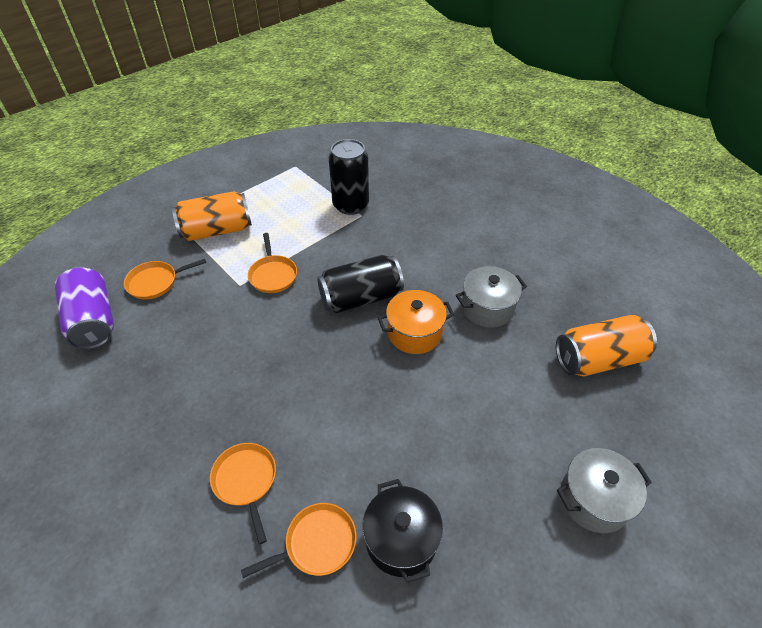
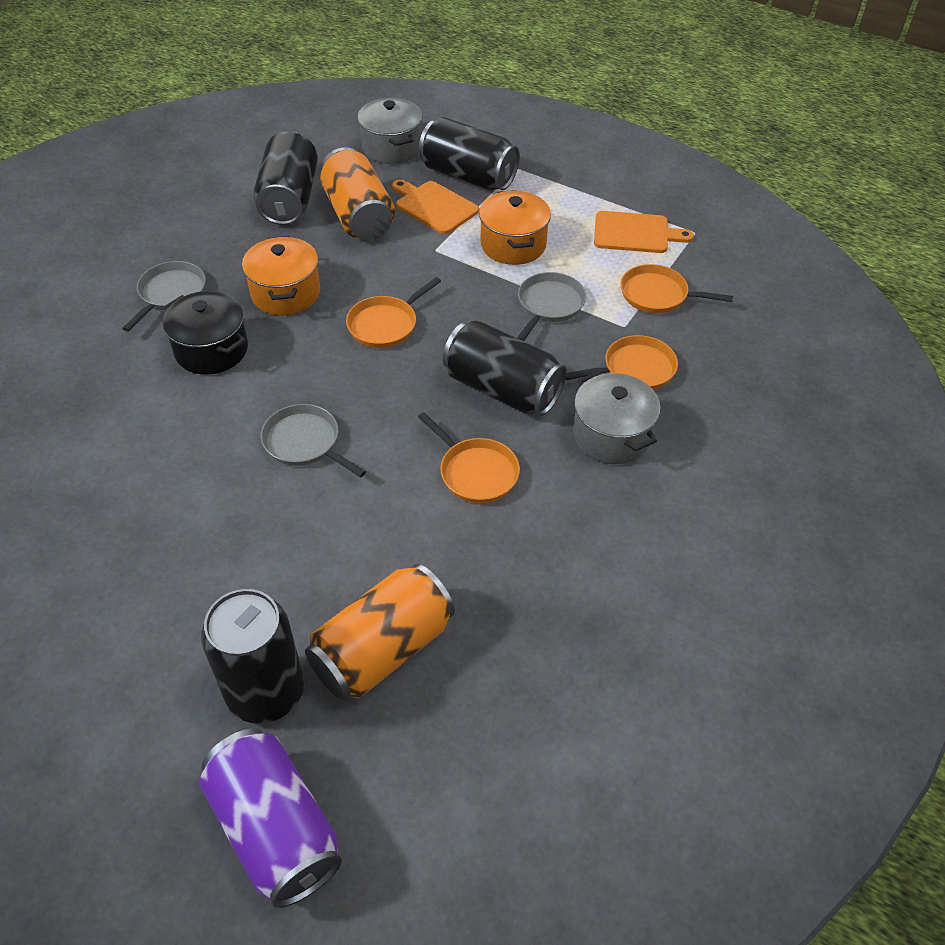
black can: 2 -> 4
grey pan: 0 -> 3
orange cutting board: 0 -> 2
orange pot: 1 -> 2

